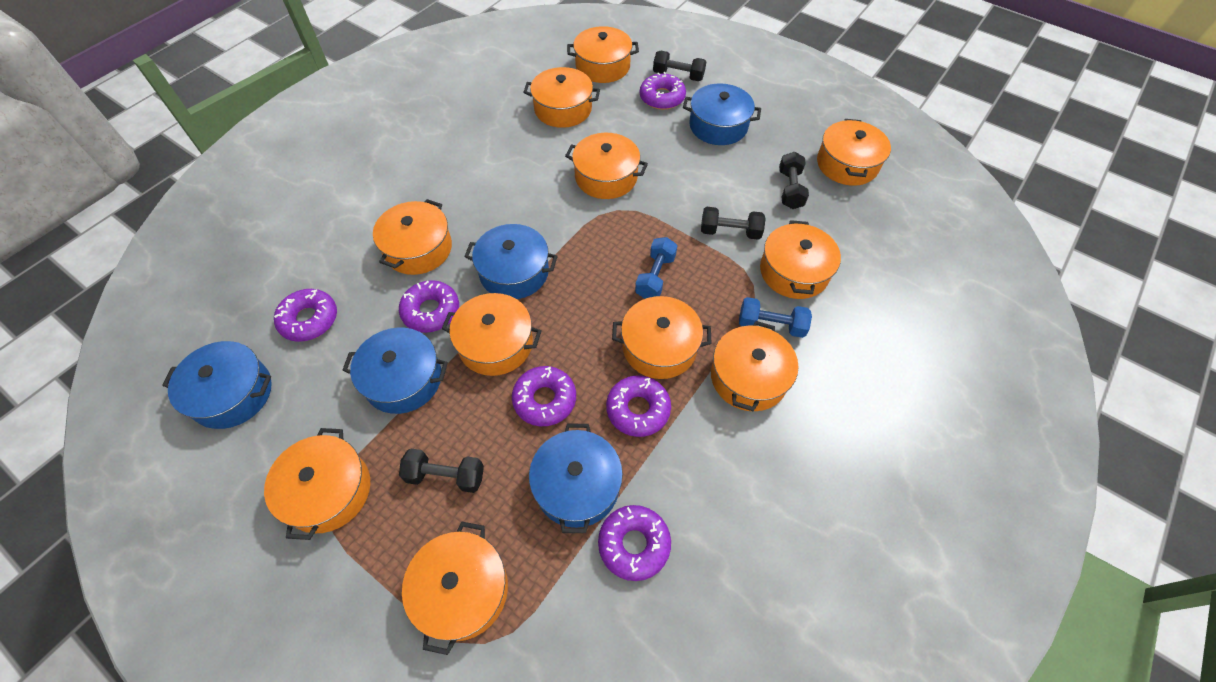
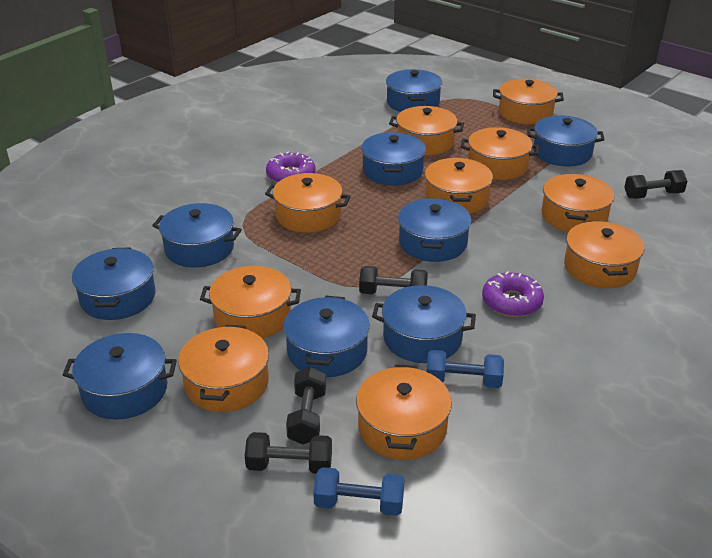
blue pot: 5 -> 9
orange pot: 11 -> 10
purple donut: 6 -> 2

